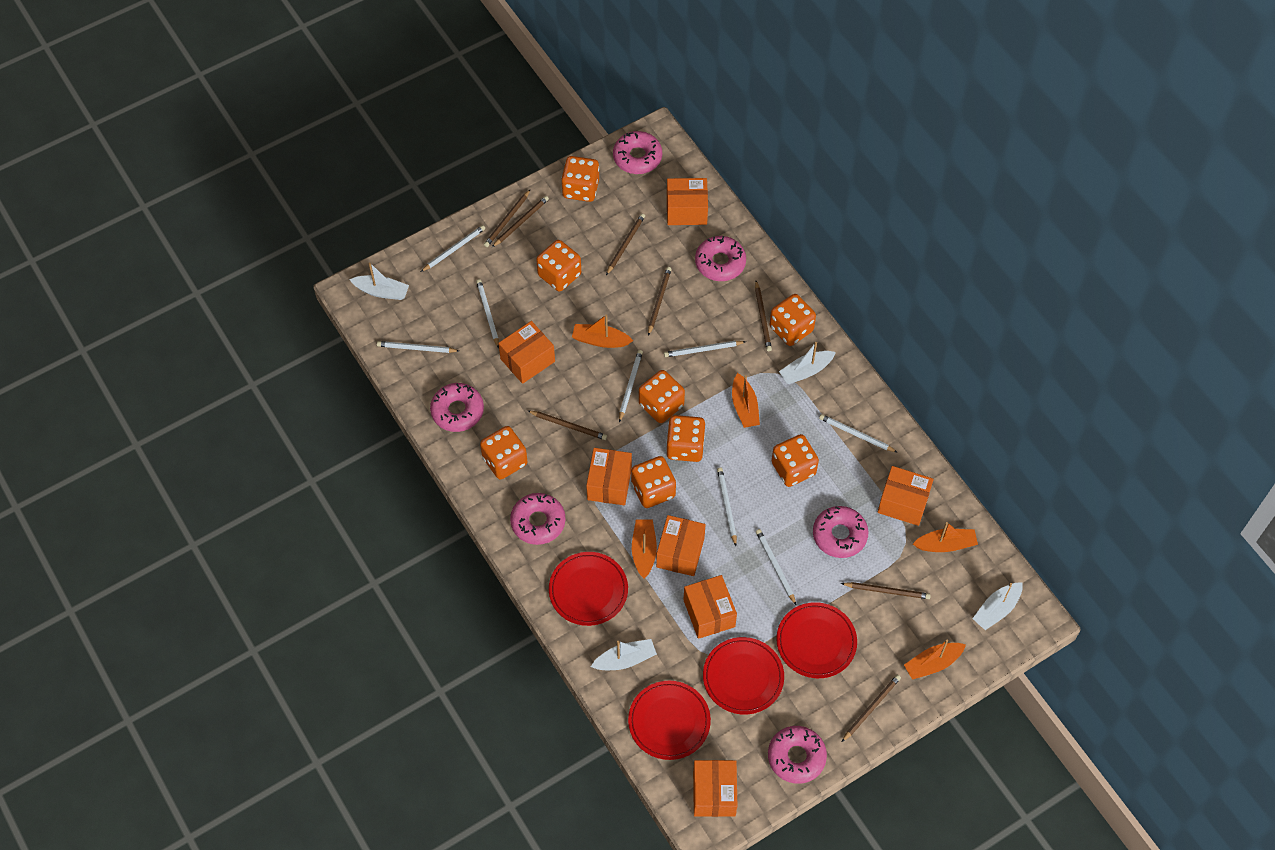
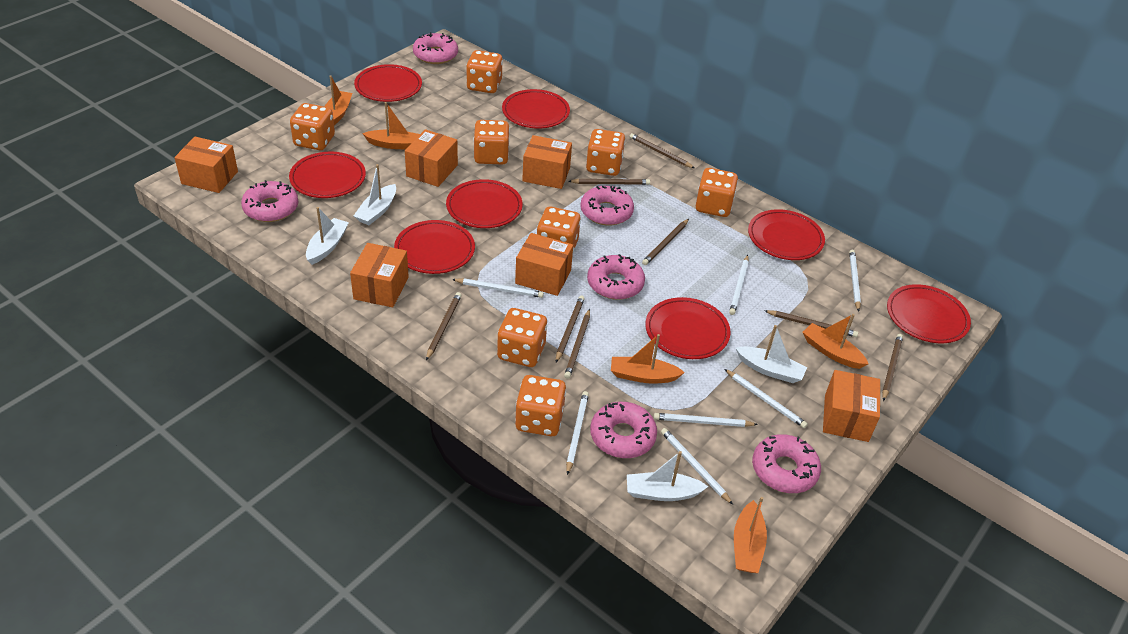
orange box: 7 -> 6
red plate: 4 -> 8
white pencil: 8 -> 7

